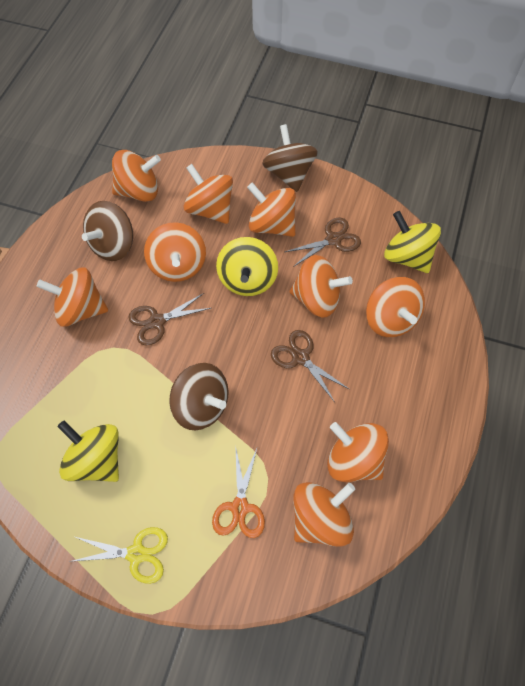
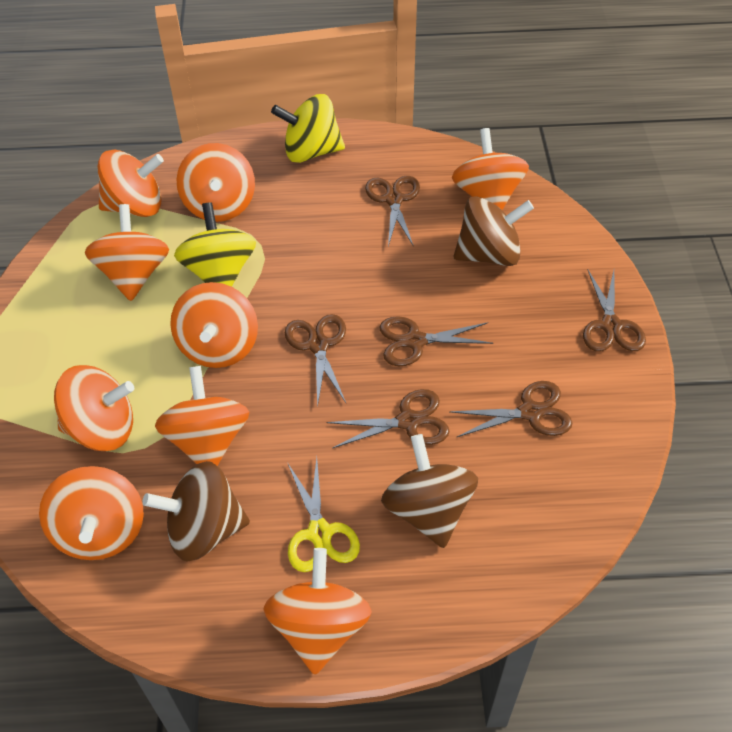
brown scissors: 3 -> 6
orange scissors: 1 -> 0
yellow spinning top: 3 -> 2

